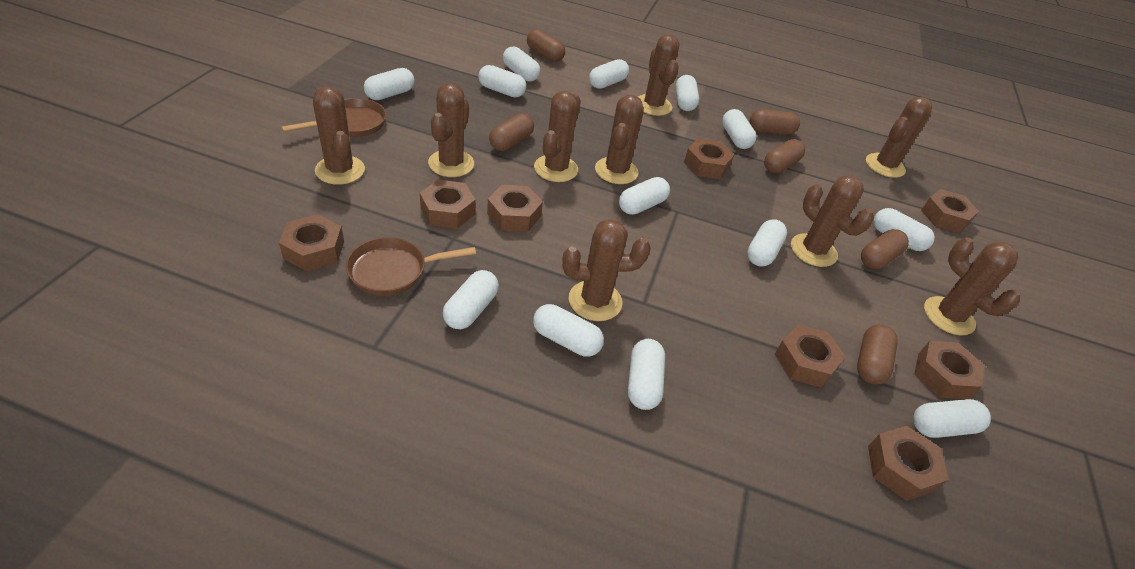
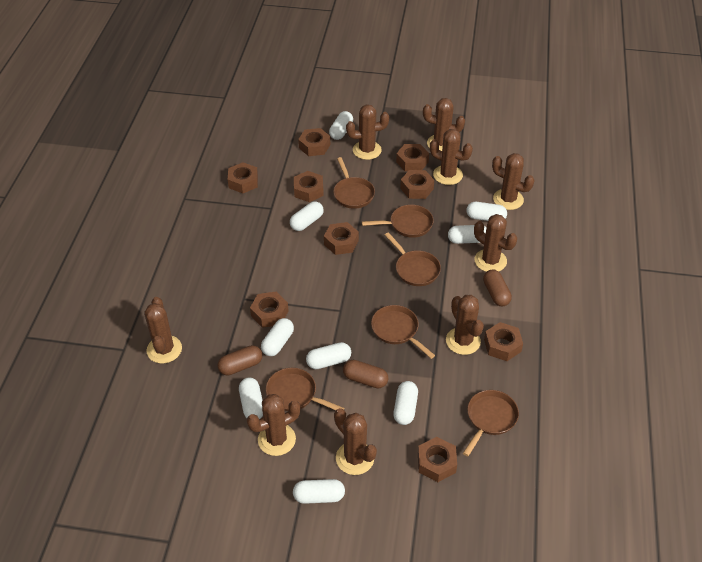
brown capsule: 6 -> 3
brown nut: 8 -> 9
brown pan: 2 -> 6
white capsule: 13 -> 9

